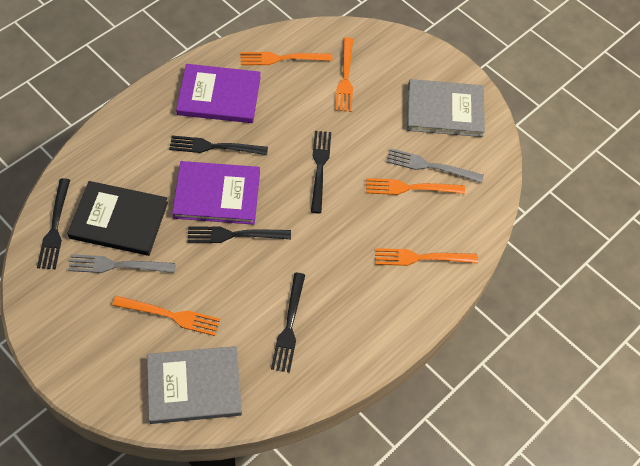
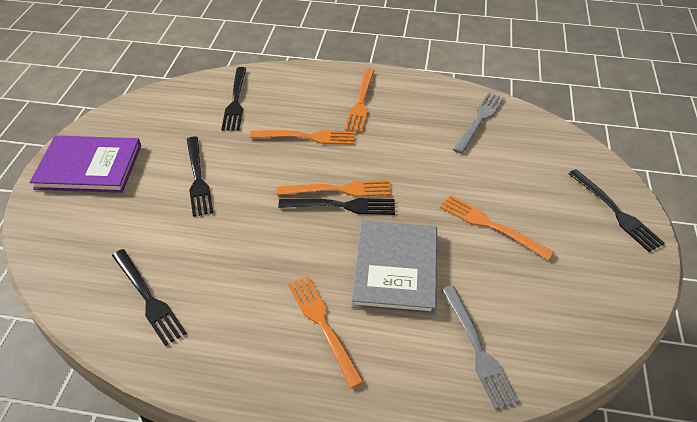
black book: 1 -> 0
grey book: 2 -> 1
purple book: 2 -> 1

